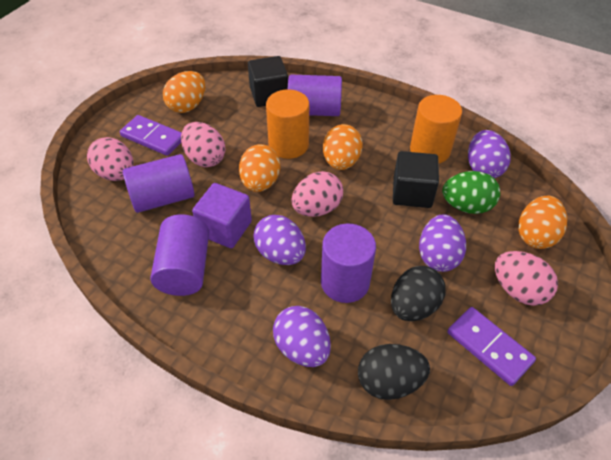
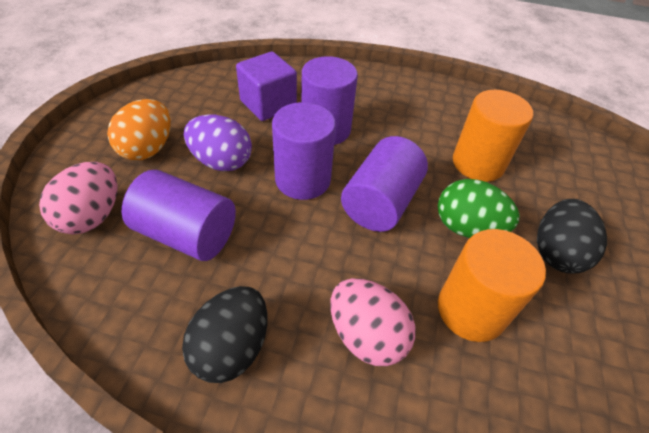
black cube: 2 -> 0
orange egg: 4 -> 1
pink egg: 4 -> 2
purple domino: 2 -> 0
purple egg: 4 -> 1

